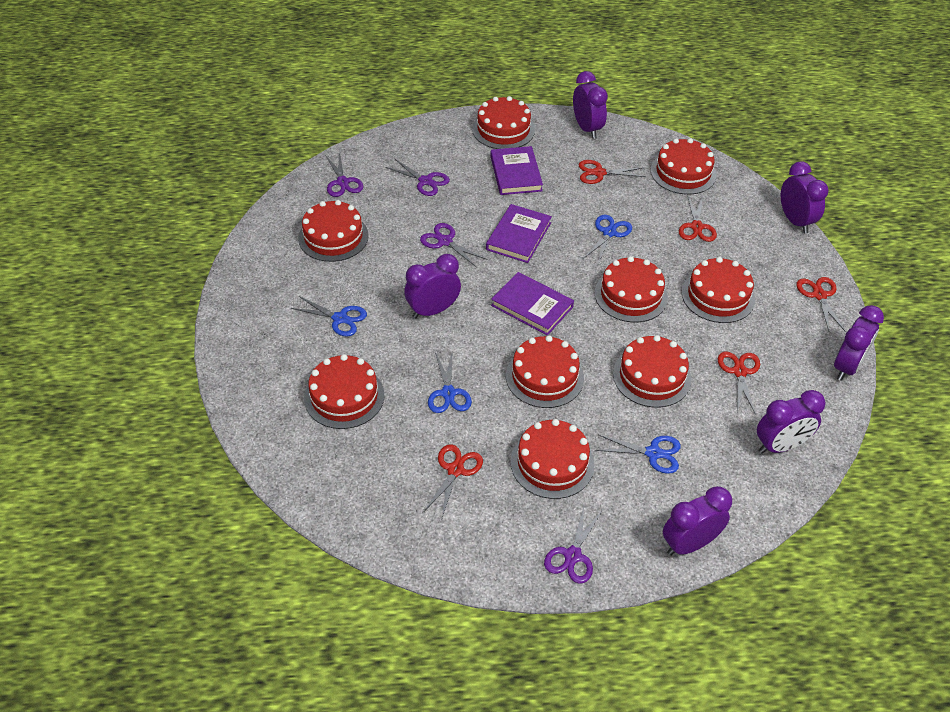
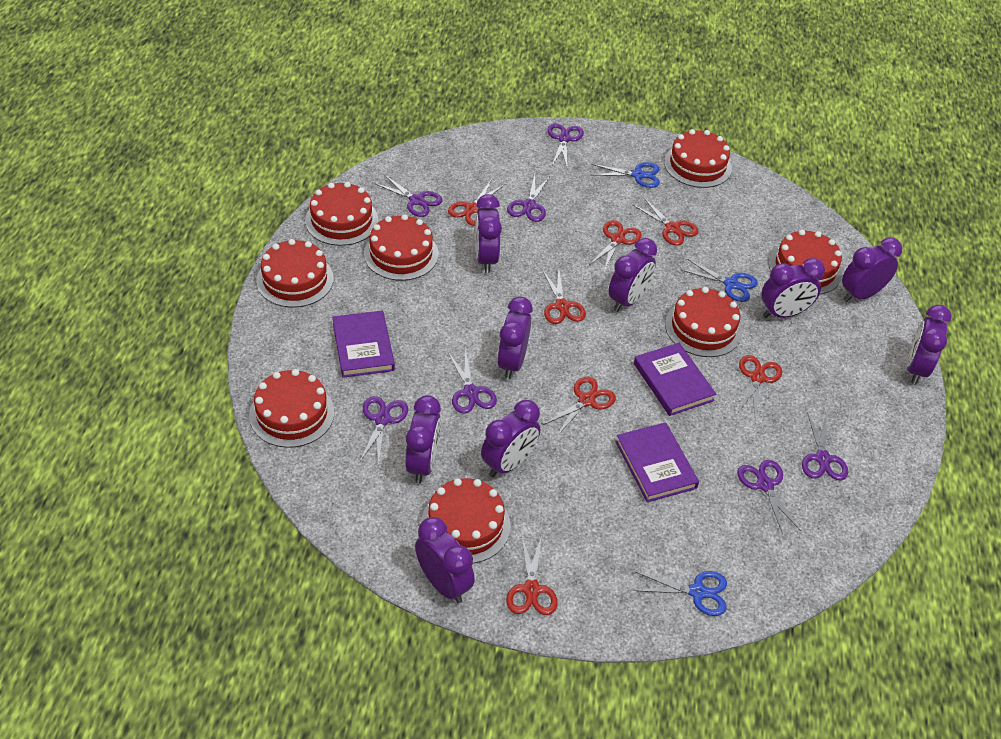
blue scissors: 4 -> 3
purple clock: 6 -> 9
purple scissors: 4 -> 7
red cake: 9 -> 8
red scissors: 5 -> 7

